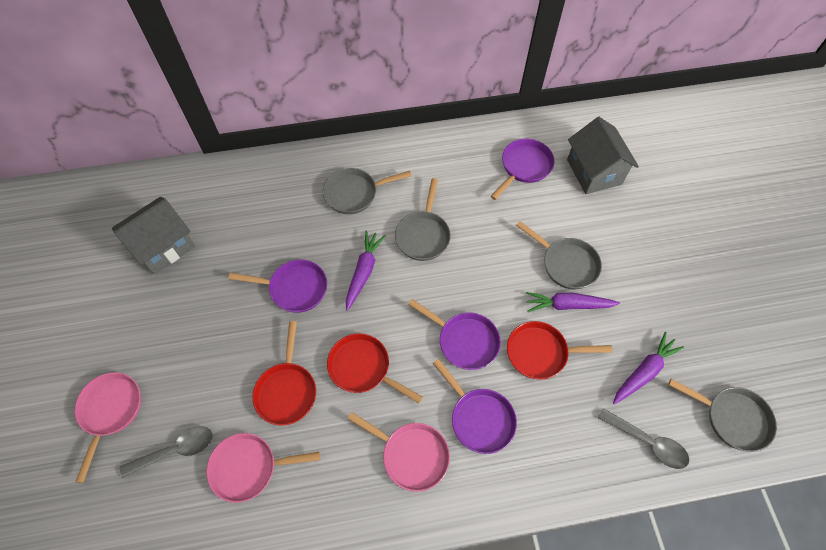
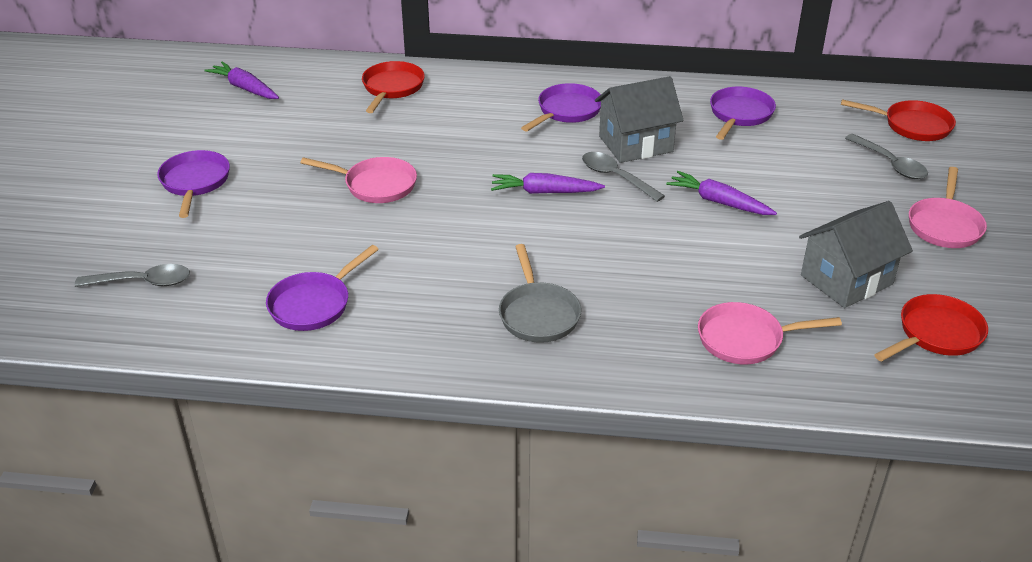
grey pan: 4 -> 1
grey spoon: 2 -> 3

